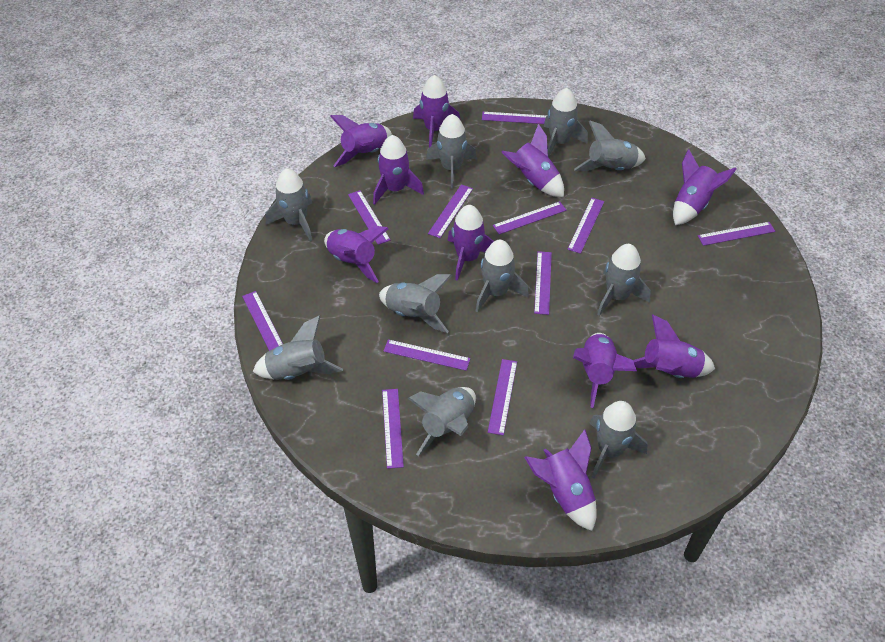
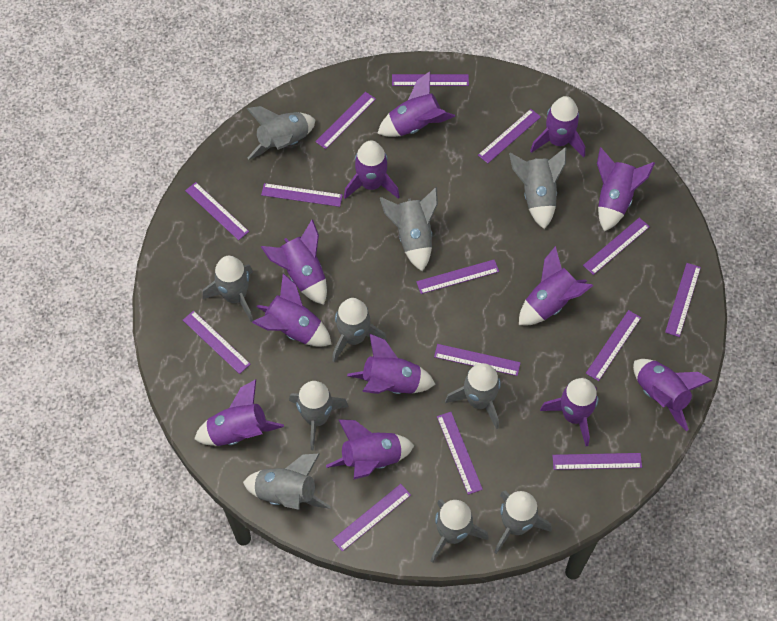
purple rocket: 10 -> 12
purple ruler: 11 -> 14

